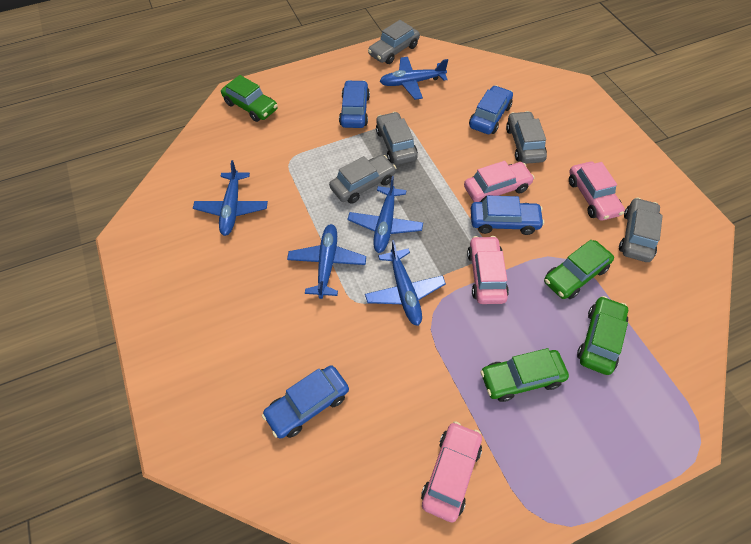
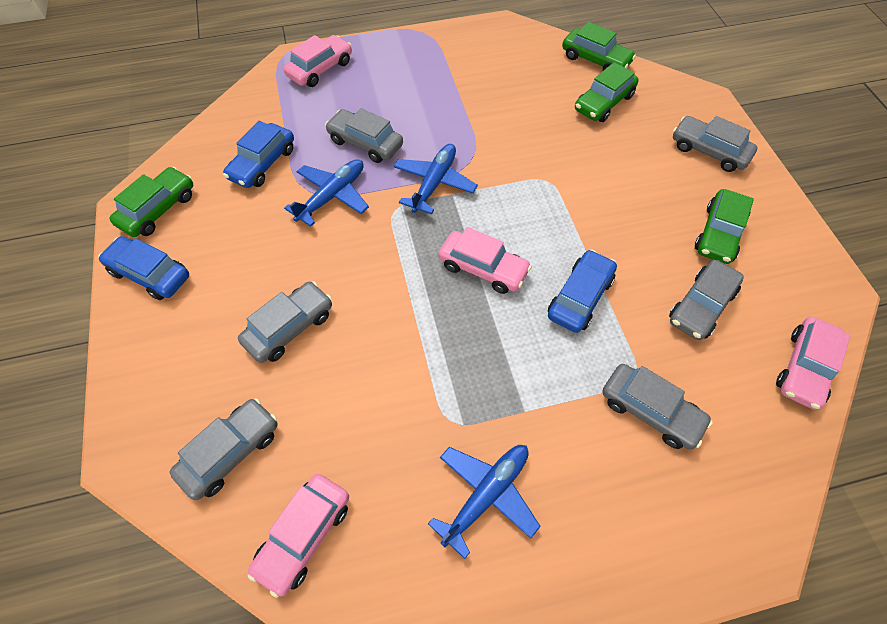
blue car: 4 -> 3
blue plane: 5 -> 3
grey car: 5 -> 6

